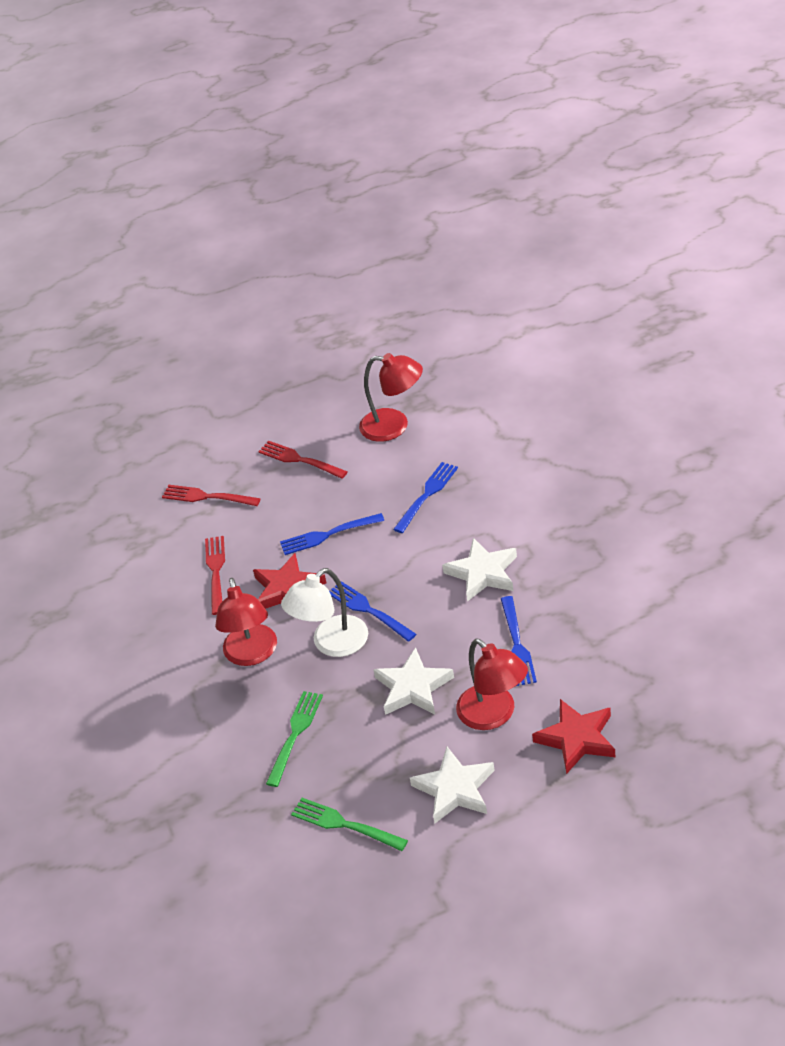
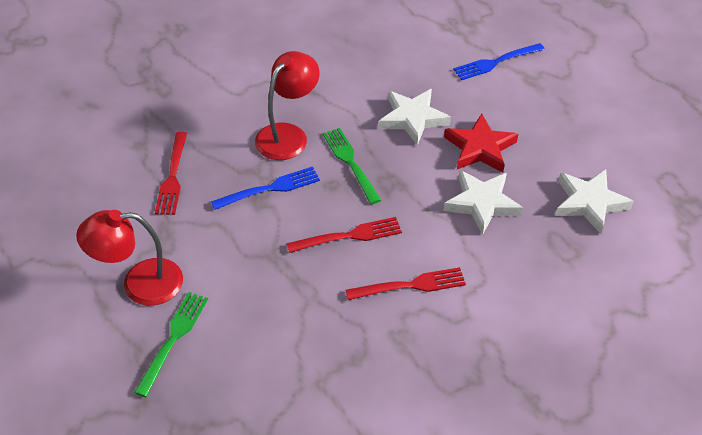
blue fork: 4 -> 2
red lamp: 3 -> 2
red star: 2 -> 1
white lamp: 1 -> 0

